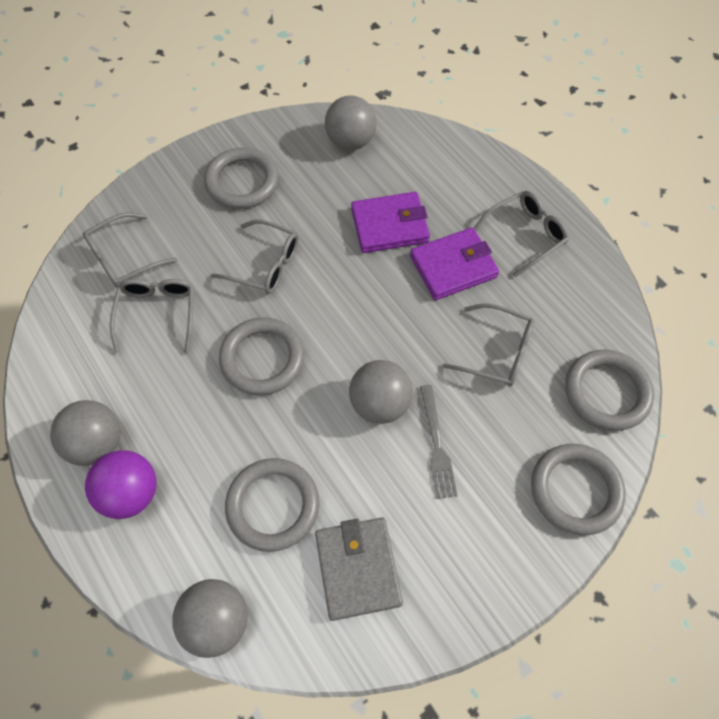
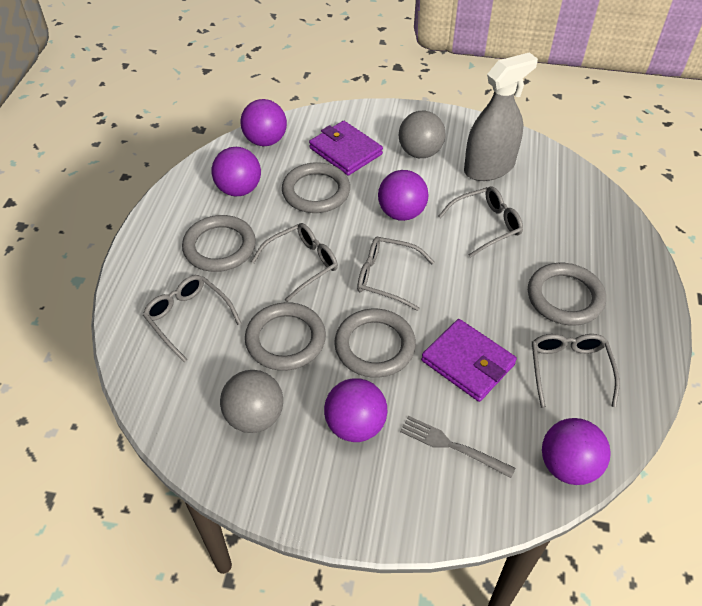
grey ball: 4 -> 2
grey spray bottle: 0 -> 1
grey wallet: 1 -> 0
purple ball: 1 -> 5

